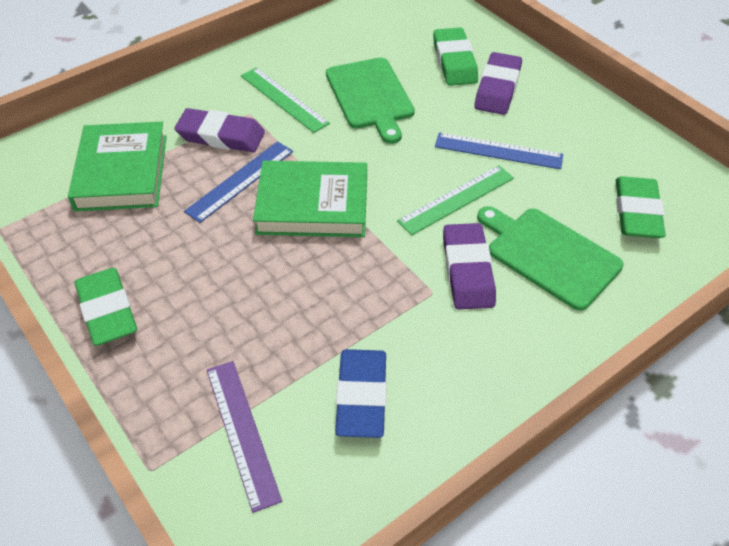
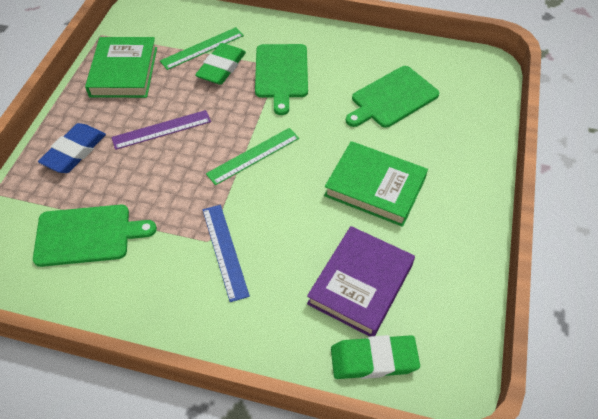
blue ruler: 2 -> 1
green cutting board: 2 -> 3
green eraser: 3 -> 2
purple book: 0 -> 1
purple eraser: 3 -> 0

